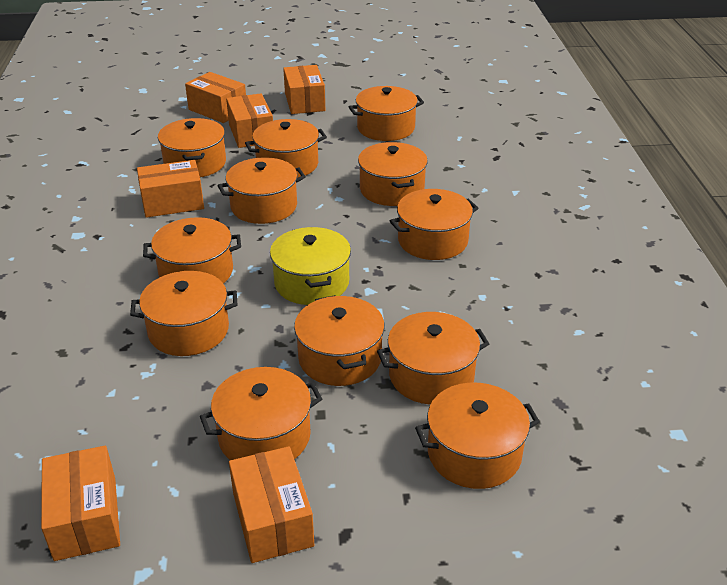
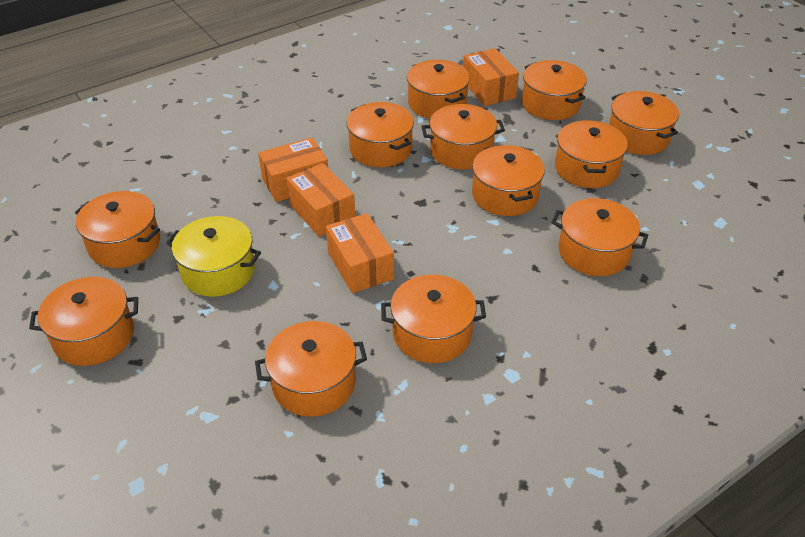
orange box: 6 -> 4

